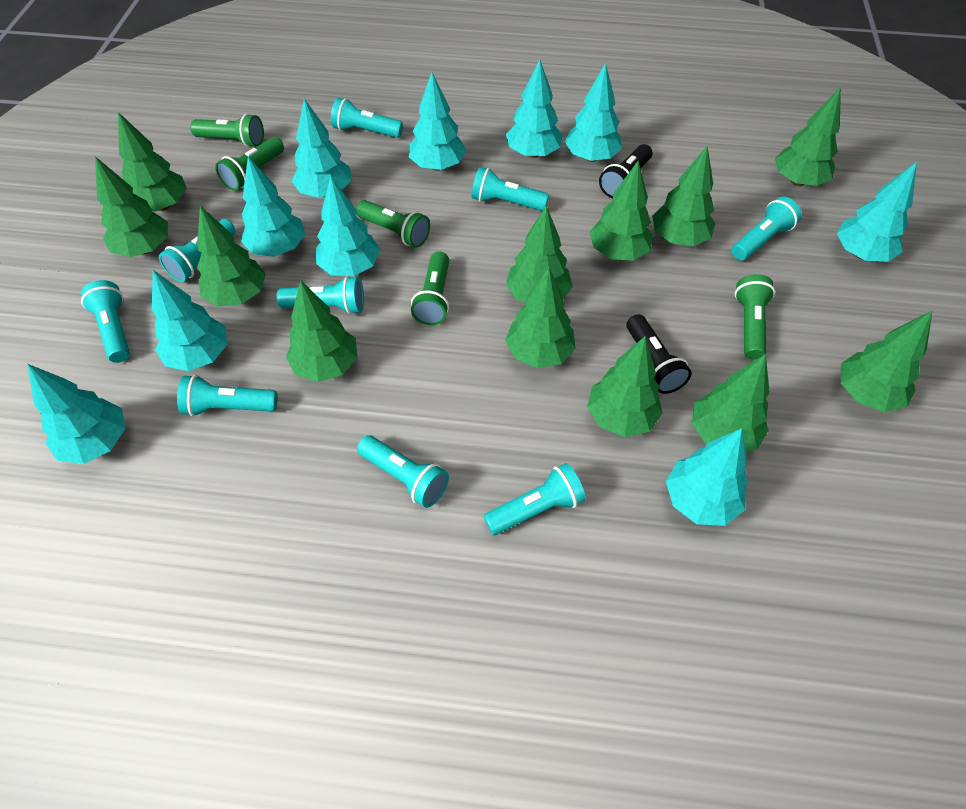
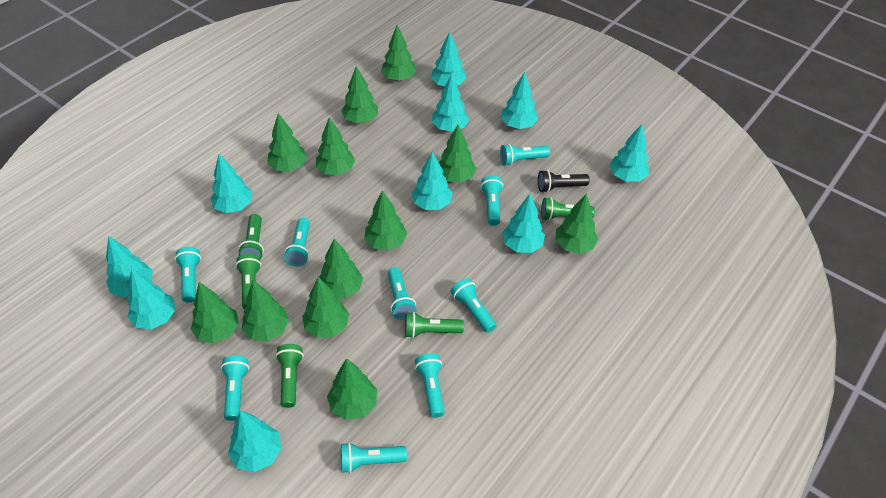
black flashlight: 2 -> 1

